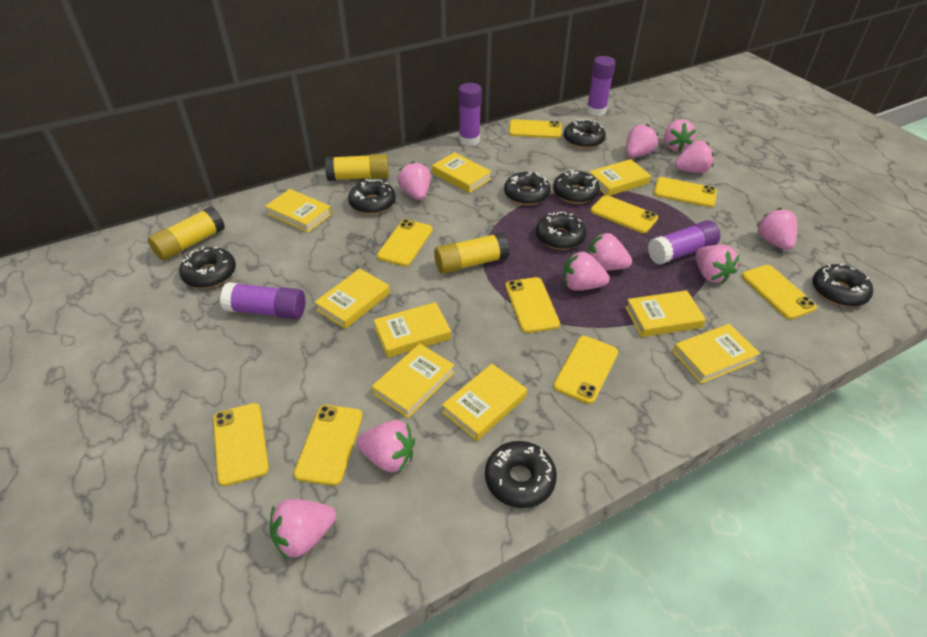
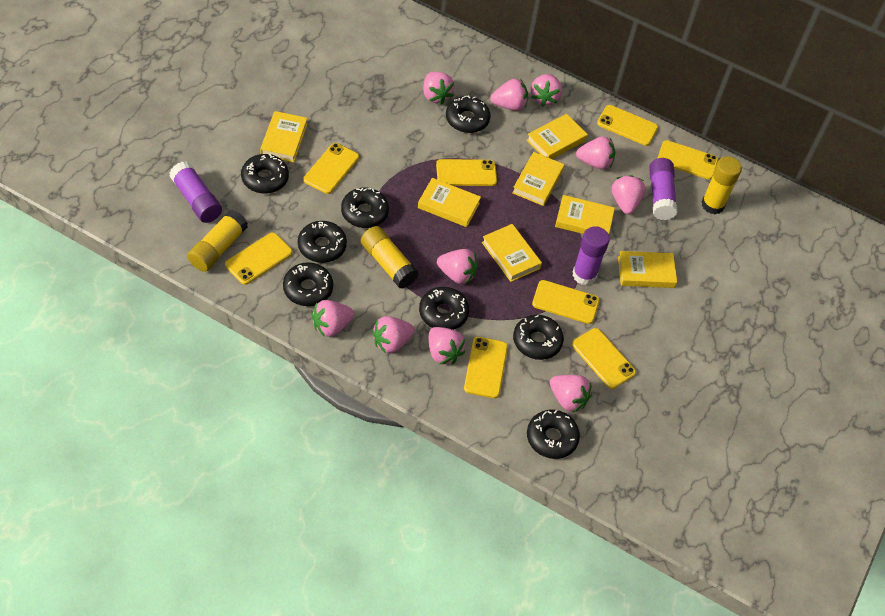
purple glue stick: 4 -> 3
yellow book: 9 -> 7
yellow phone: 9 -> 8

